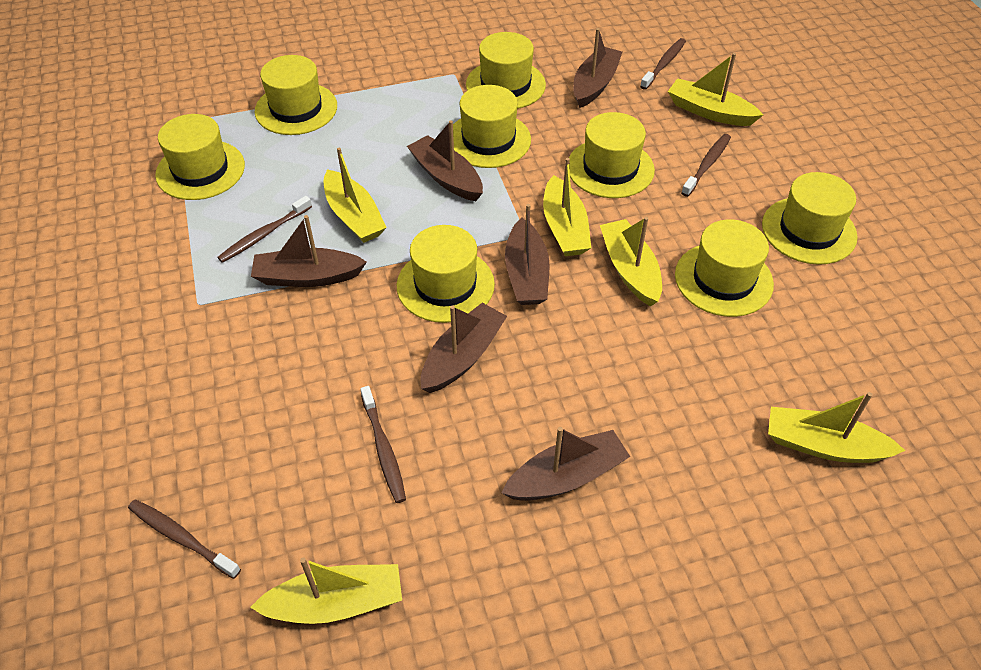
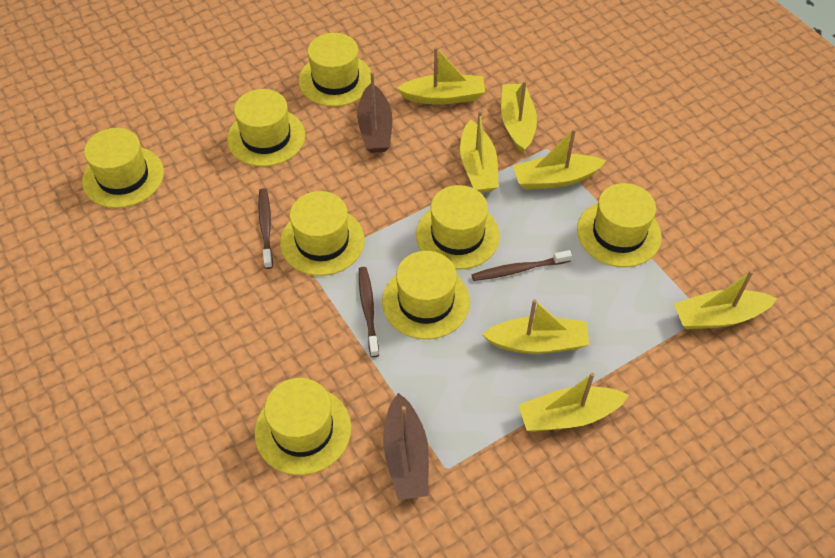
brown boat: 6 -> 2
brown toothbrush: 5 -> 3
yellow boat: 6 -> 7

